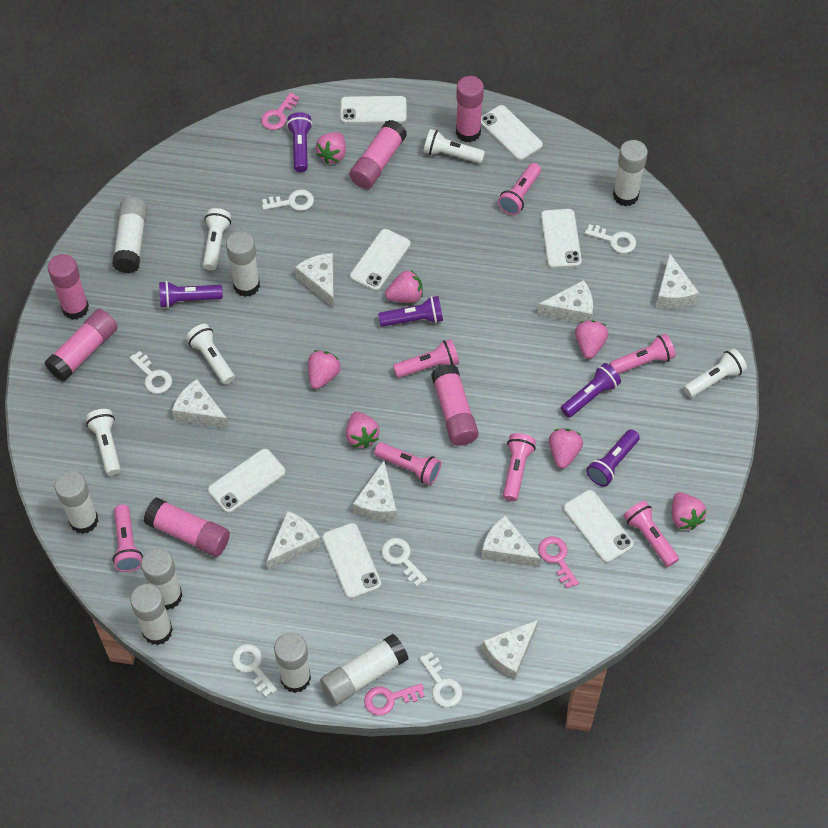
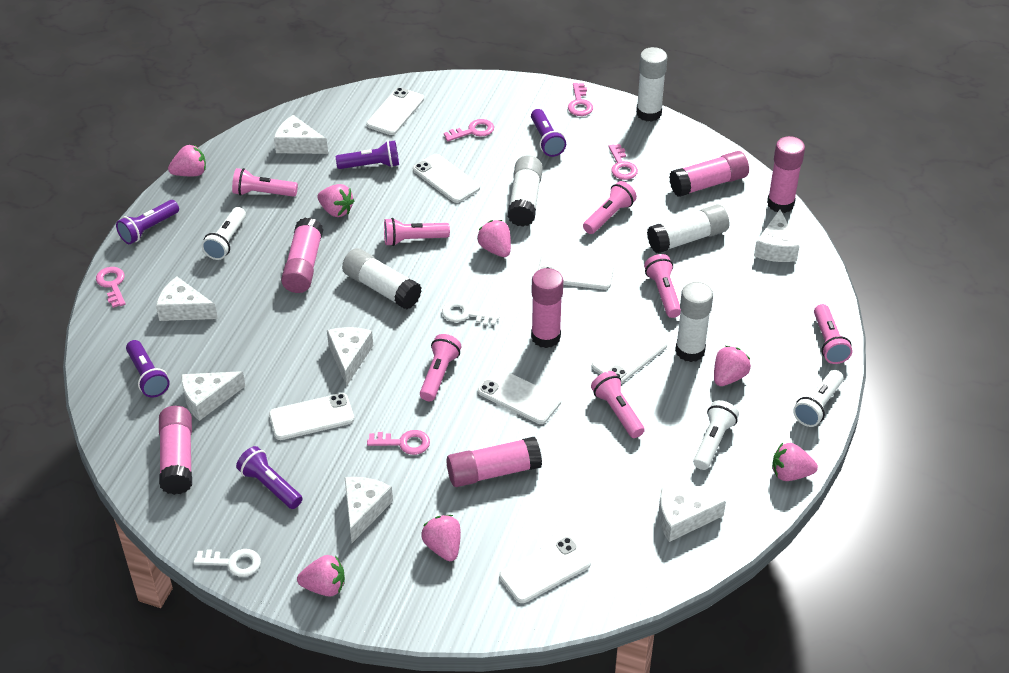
pink key: 3 -> 5
white cheese: 8 -> 7
white flashlight: 5 -> 3
white glue stick: 8 -> 5
white key: 6 -> 2

